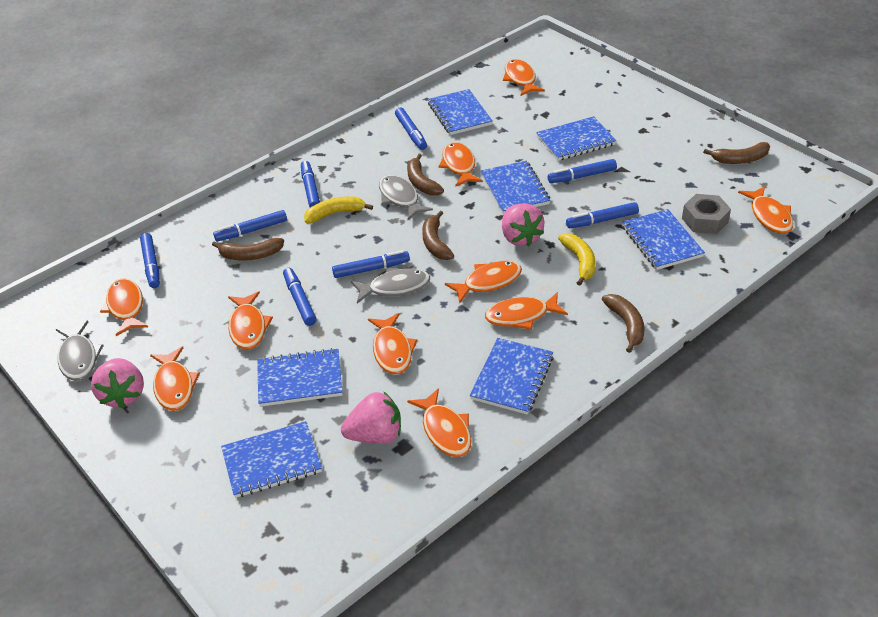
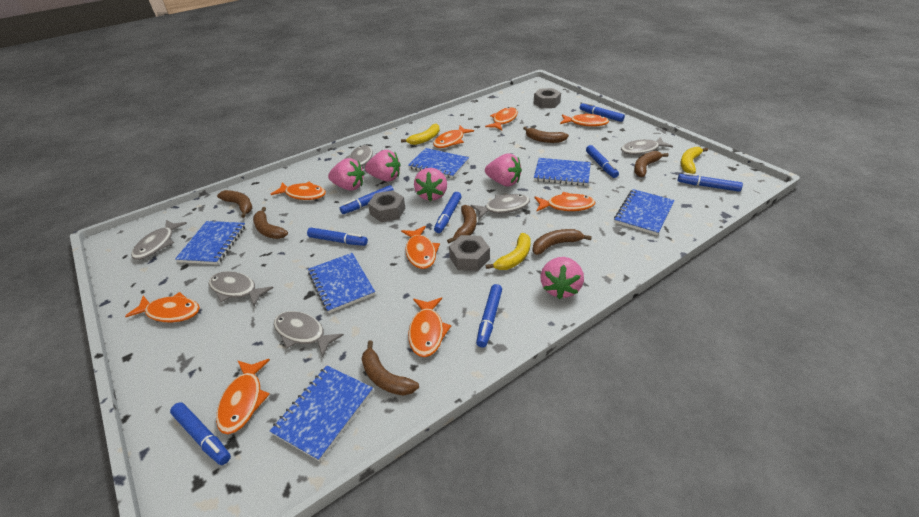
blue notebook: 7 -> 6
brown banana: 5 -> 7
grey fish: 3 -> 6
grey nut: 1 -> 3
orange fish: 10 -> 9
pink strawberry: 3 -> 5
yellow banana: 2 -> 3

